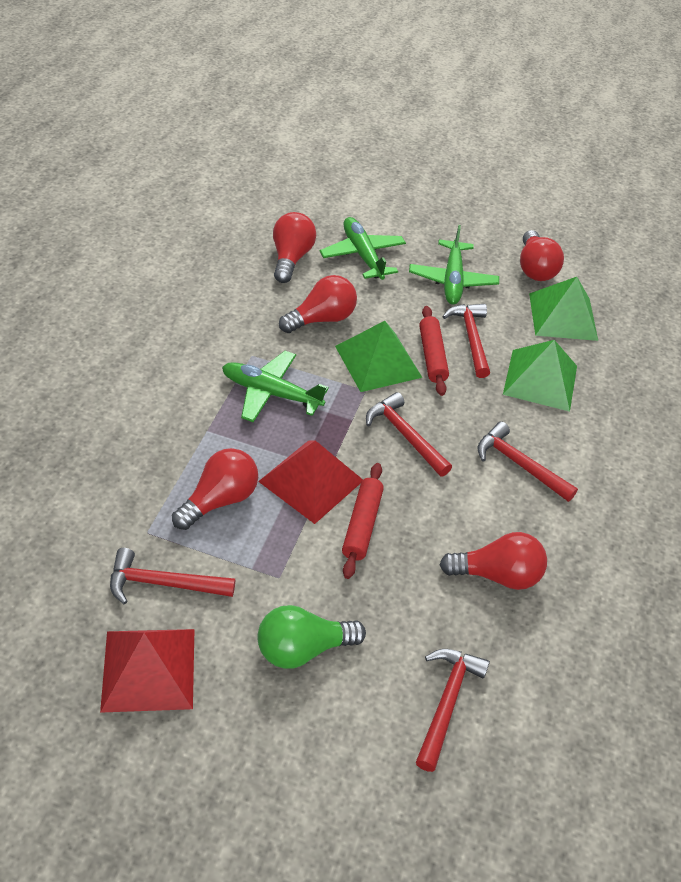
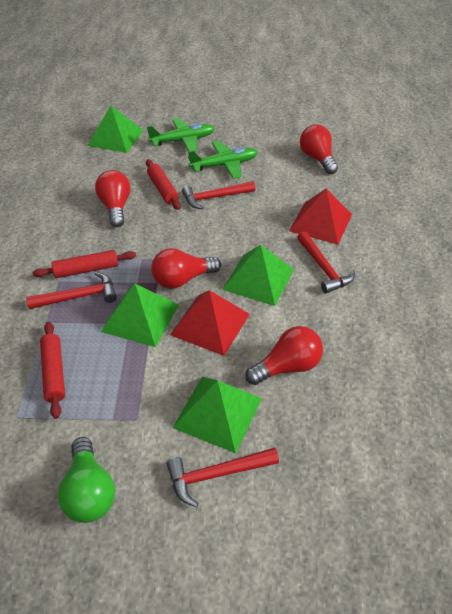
green plane: 3 -> 2
green pyramid: 3 -> 4
red hammer: 5 -> 4
red light bulb: 5 -> 4
red rolling pin: 2 -> 3

